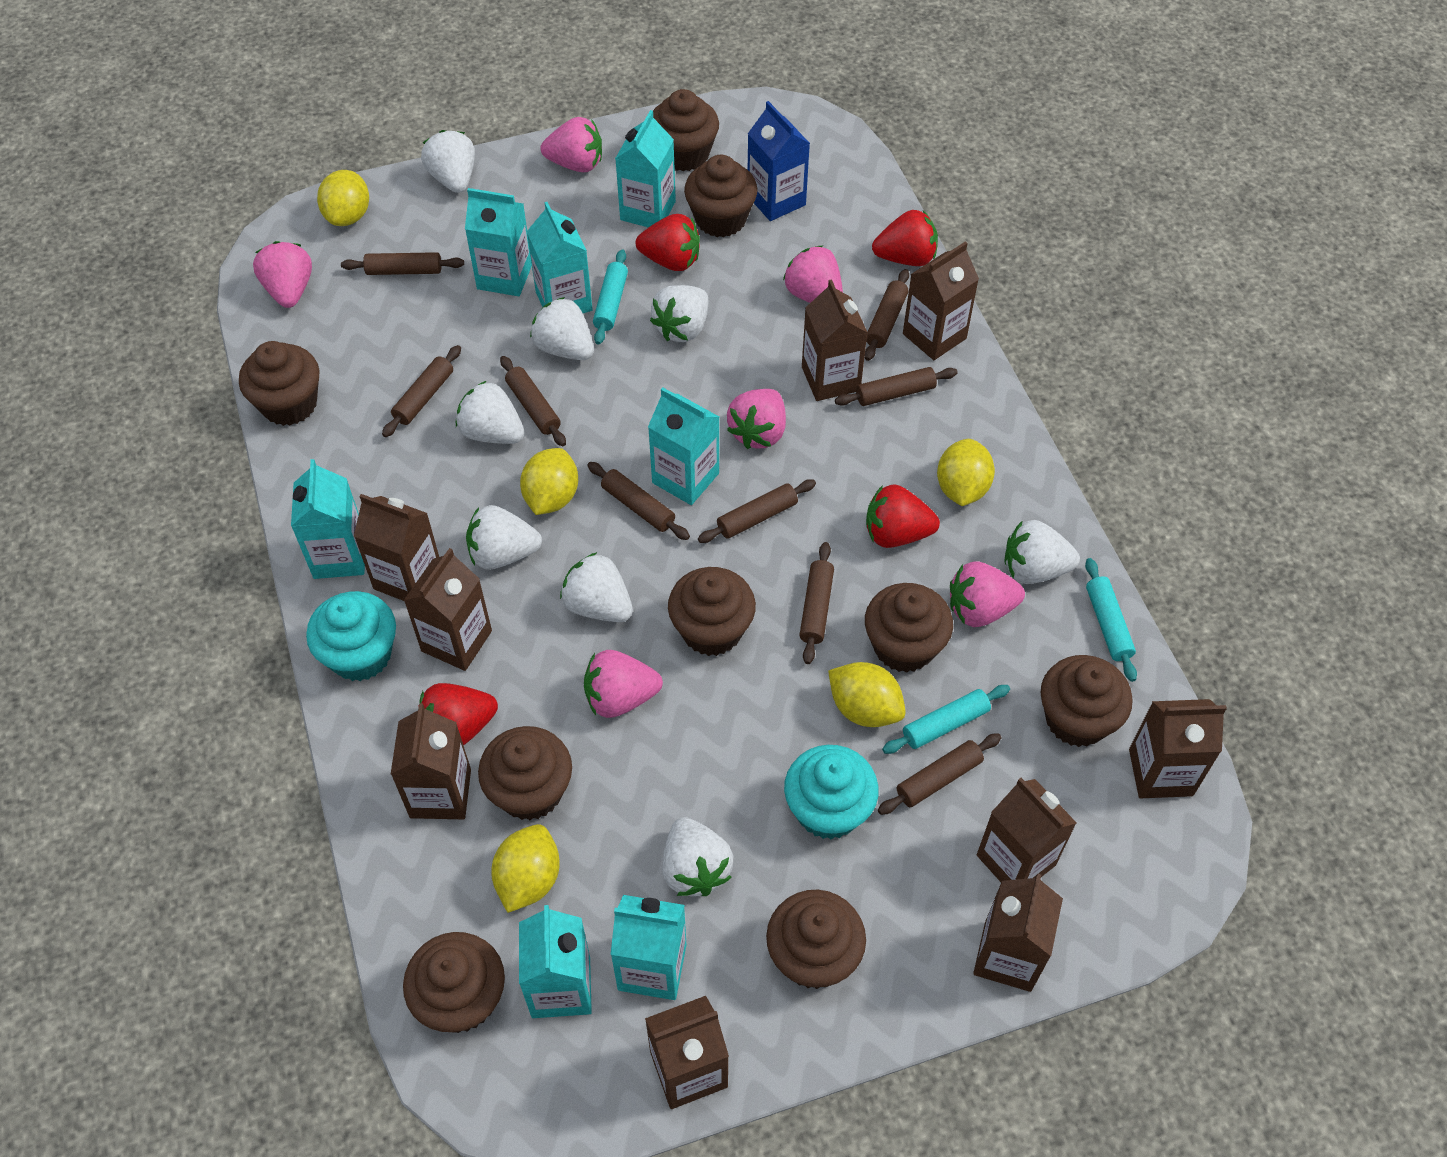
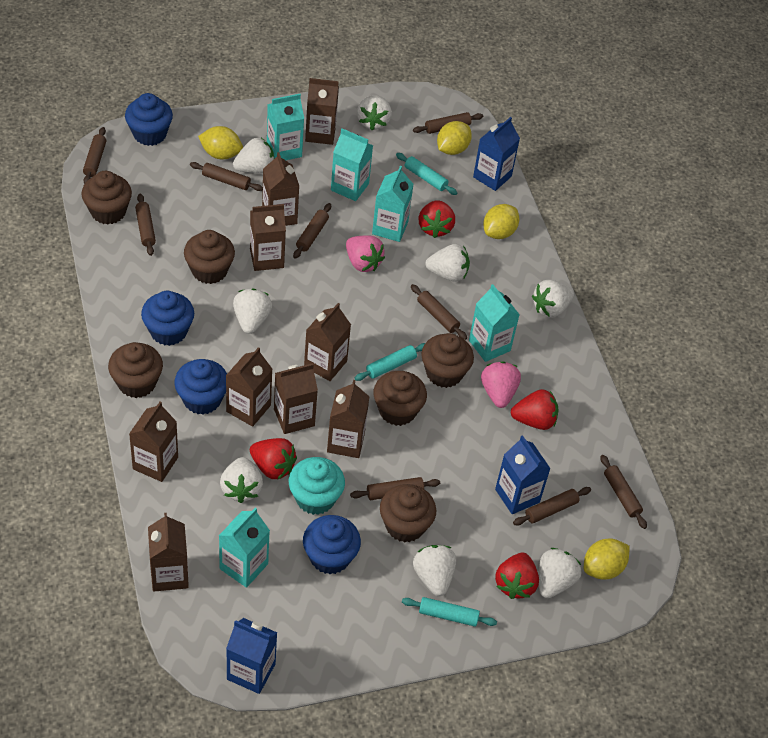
blue carton: 1 -> 3
blue cupcake: 0 -> 4
brown cupcake: 9 -> 6
pink strawberry: 6 -> 2
turquoise carton: 7 -> 5
turquoise cupcake: 2 -> 1
yellow lemon: 5 -> 4

